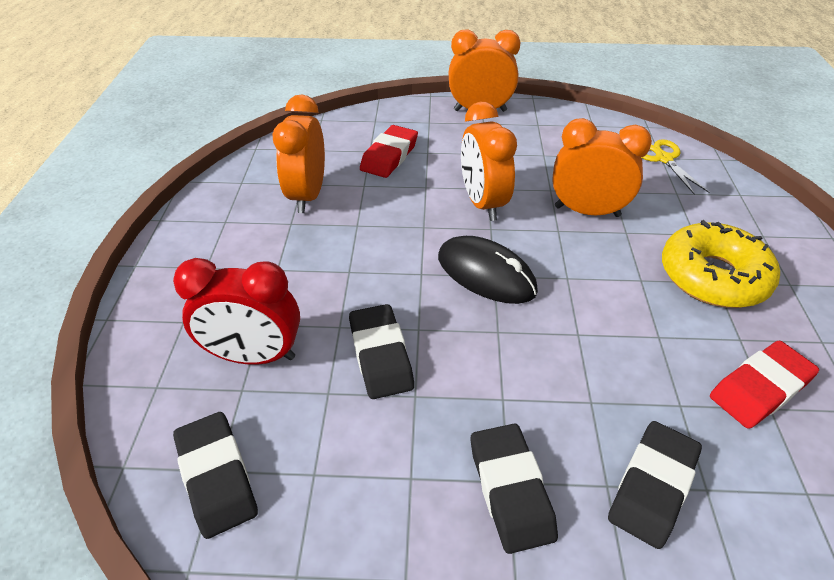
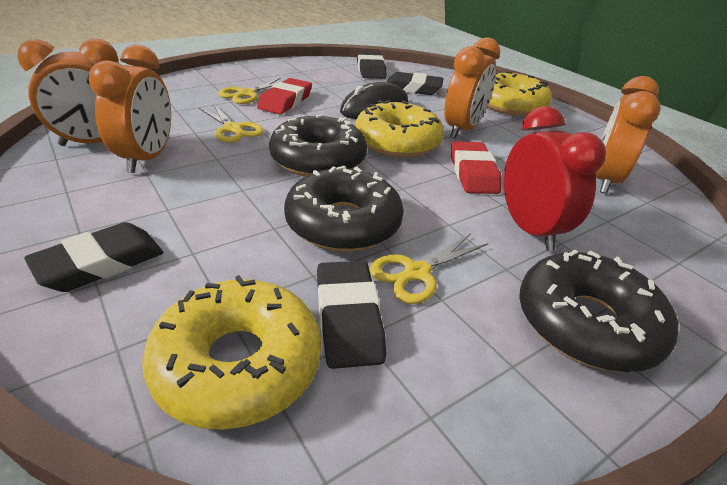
black donut: 0 -> 3
yellow donut: 1 -> 3
yellow scissors: 1 -> 3

